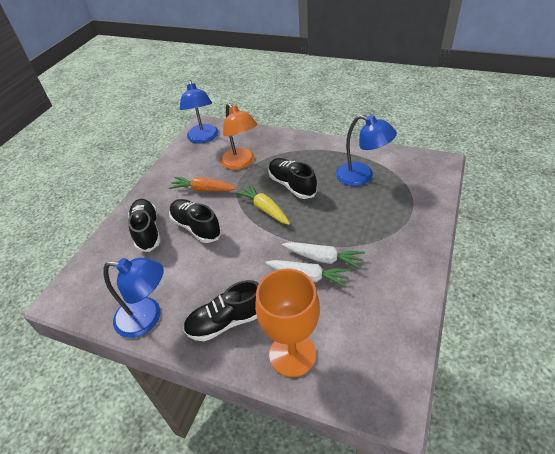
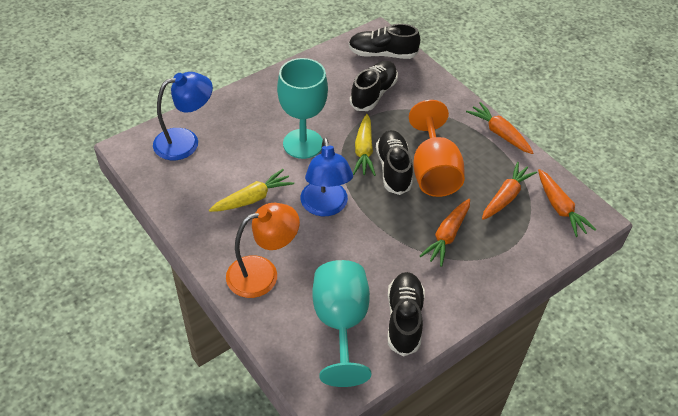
blue lamp: 3 -> 2
orange carrot: 1 -> 4
turquoise goblet: 0 -> 2
white carrot: 2 -> 0
yellow carrot: 1 -> 2

